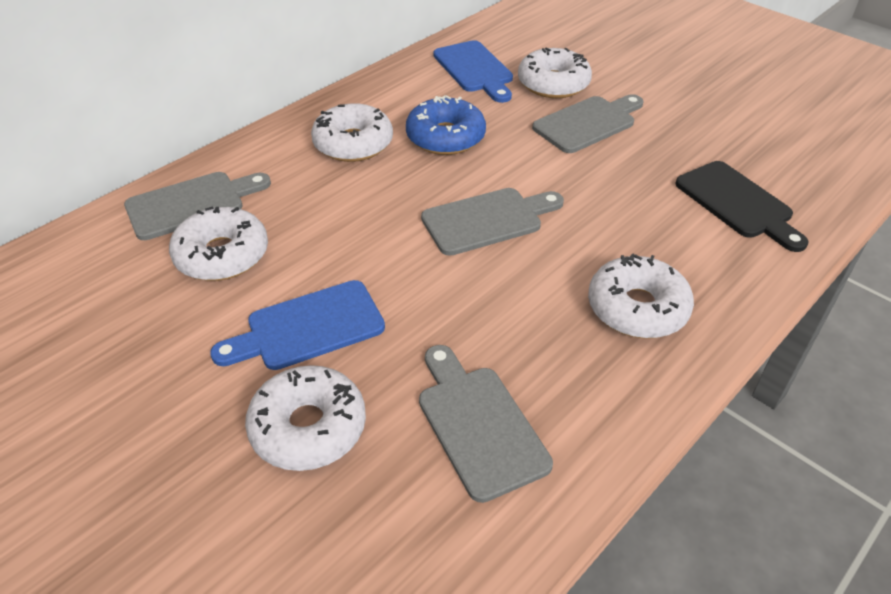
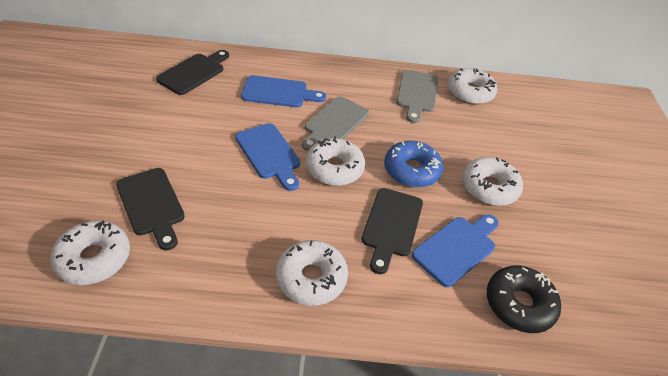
black cutting board: 1 -> 3
black donut: 0 -> 1
blue cutting board: 2 -> 3
grey cutting board: 4 -> 2

